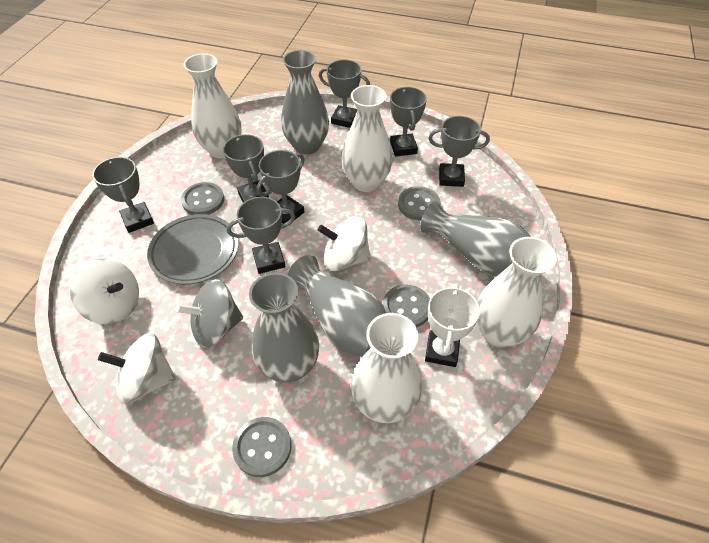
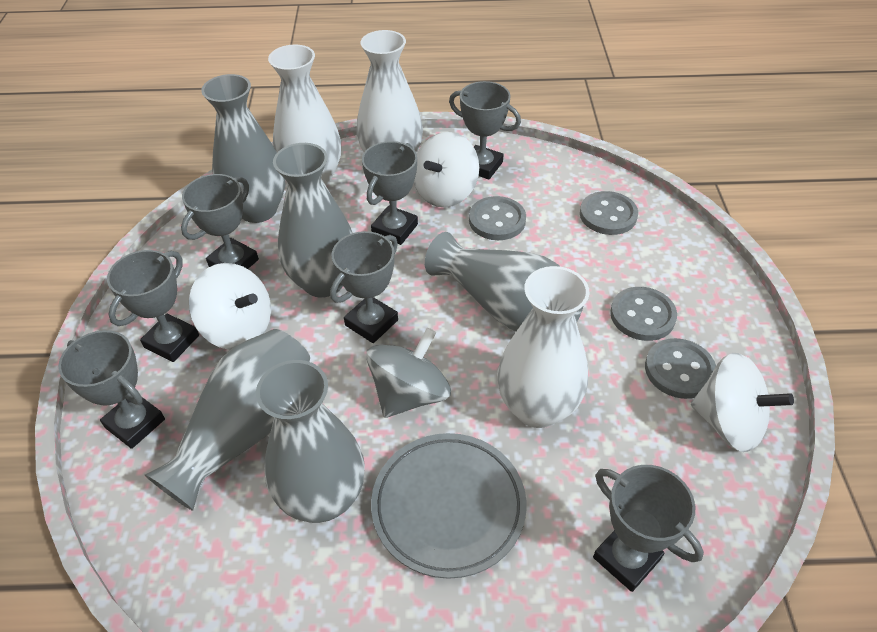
grey vase: 4 -> 5
white trophy: 1 -> 0
white vase: 4 -> 3

